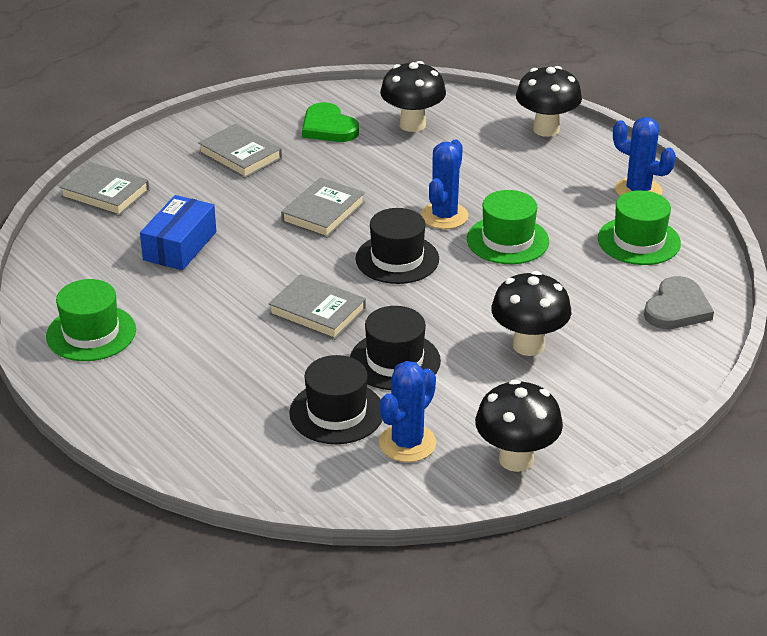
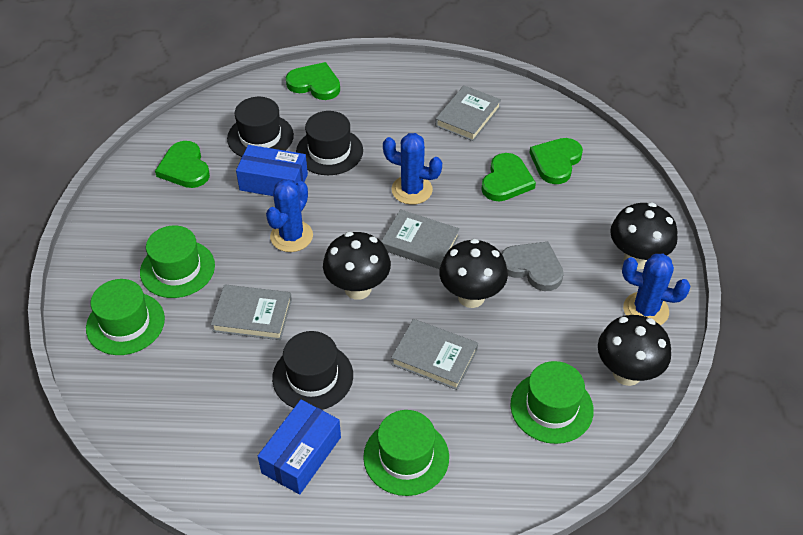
blue box: 1 -> 2
green hat: 3 -> 4
green heart: 1 -> 4

